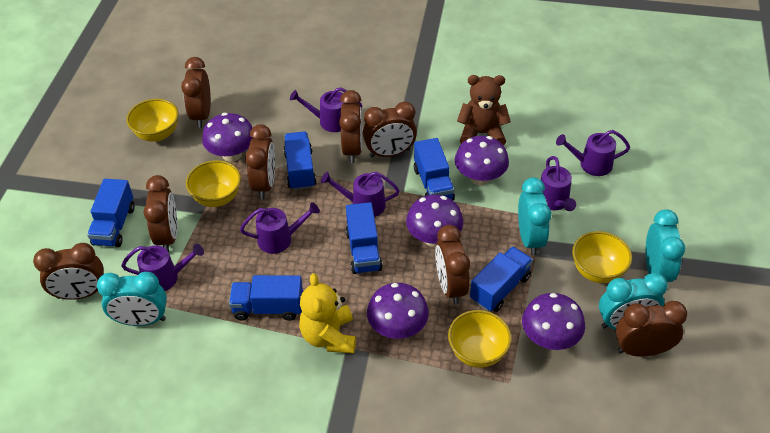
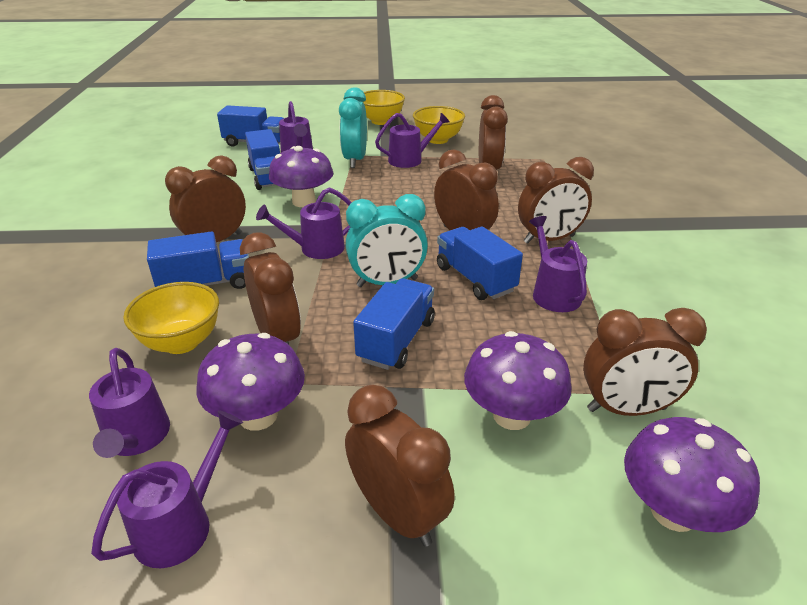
blue truck: 6 -> 5
brown clock: 8 -> 7
brown teddy bear: 1 -> 0
purple mushroom: 5 -> 4
turquoise clock: 4 -> 2
yellow bowl: 4 -> 3
yellow teddy bear: 1 -> 0

